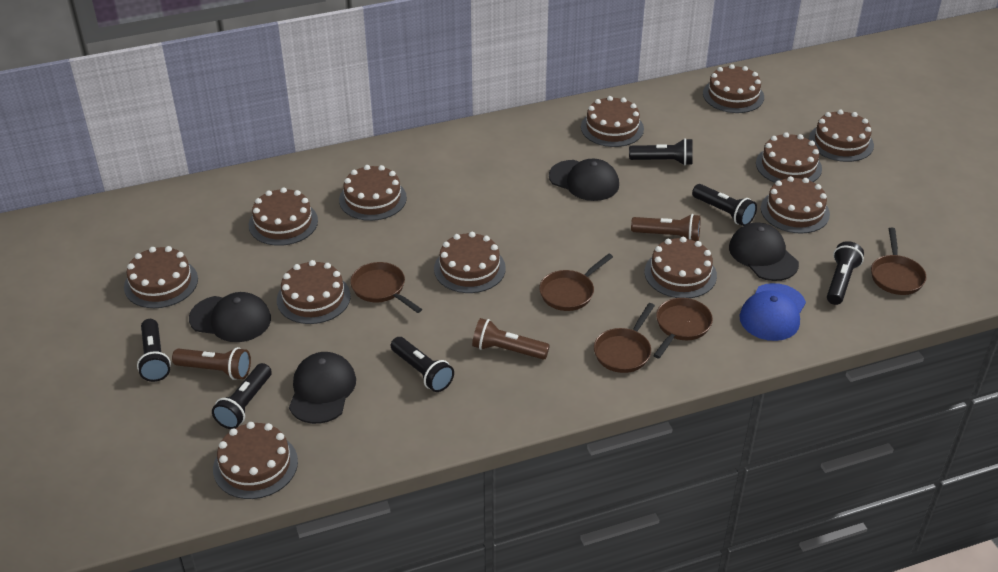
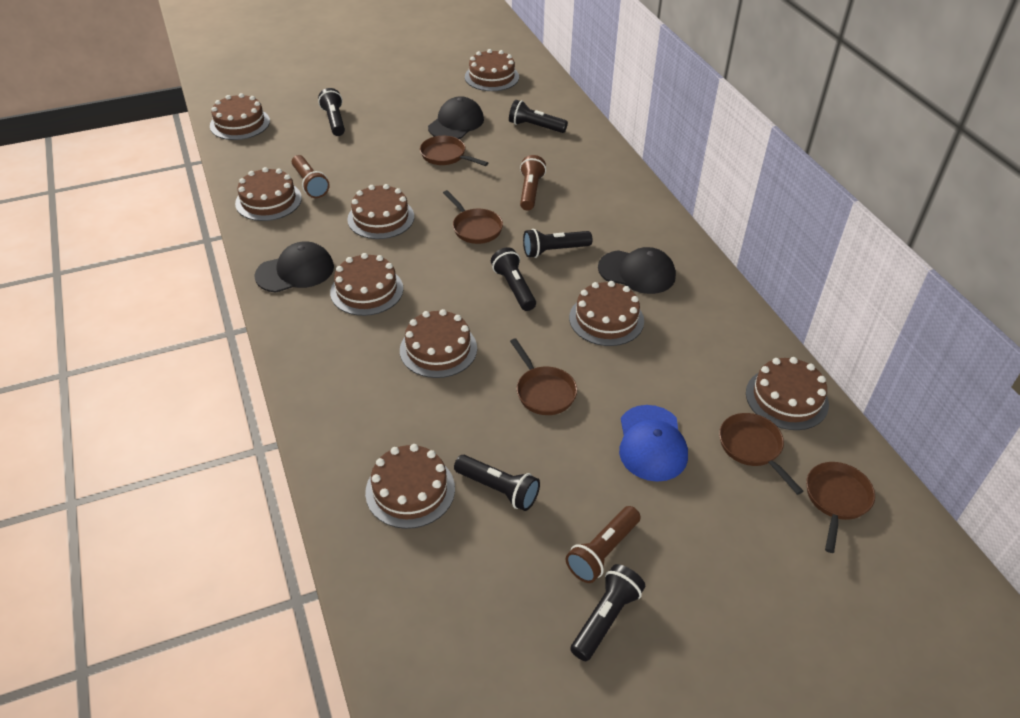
black cap: 4 -> 3
brown cake: 12 -> 9

